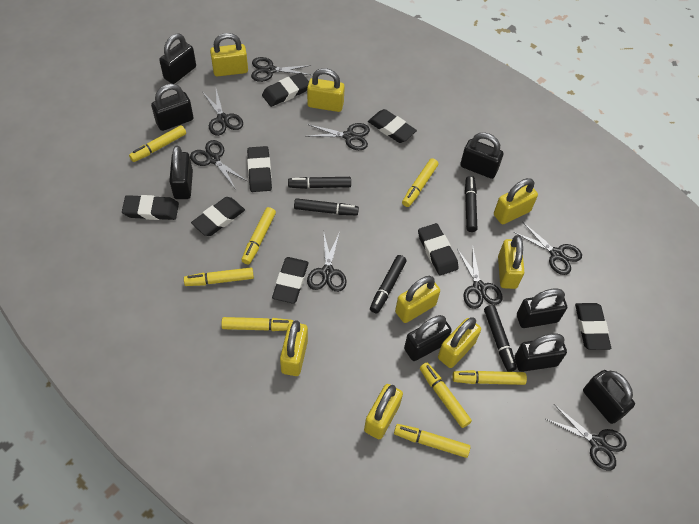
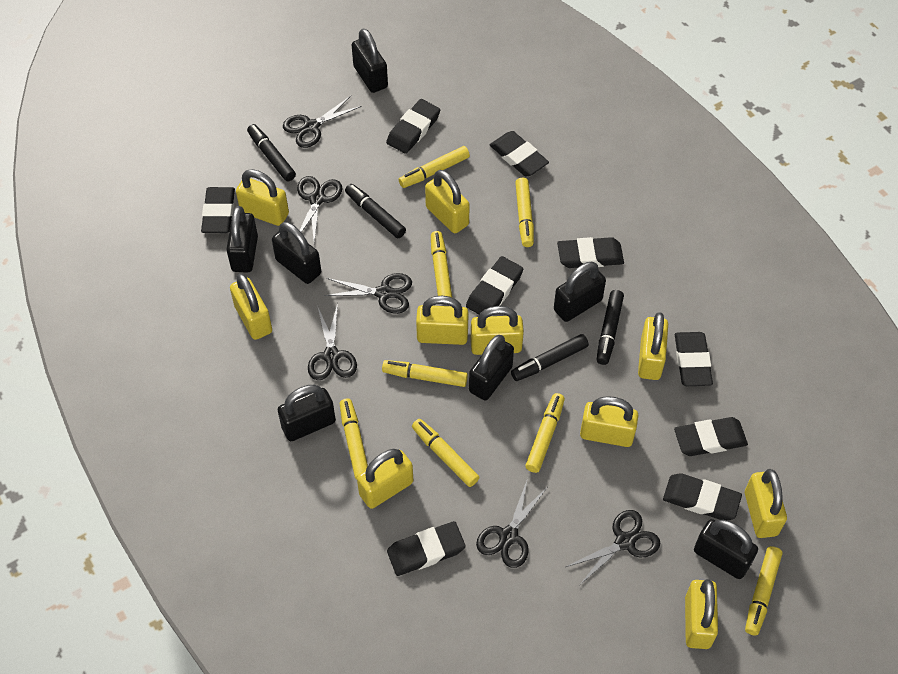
black eraser: 8 -> 9
black marker: 5 -> 4
black padlock: 8 -> 7
black scissors: 8 -> 6
yellow padlock: 8 -> 10

